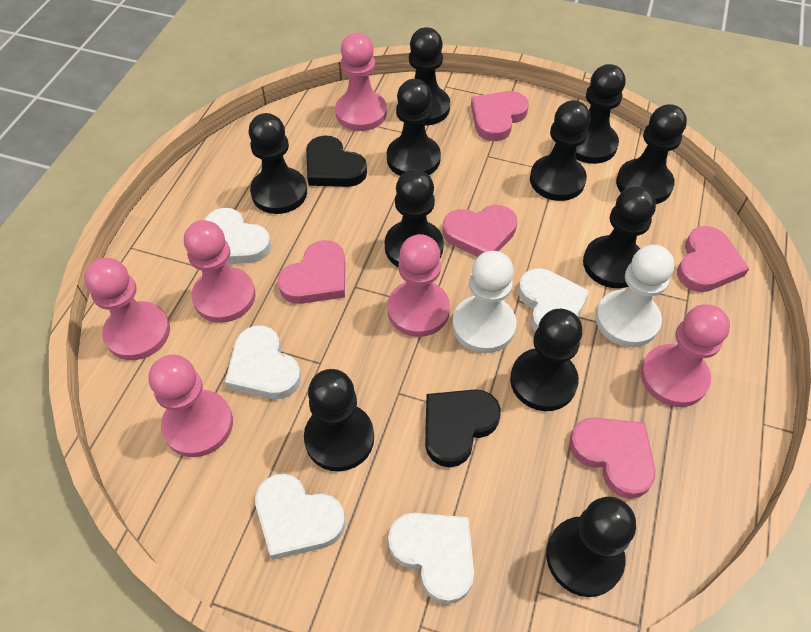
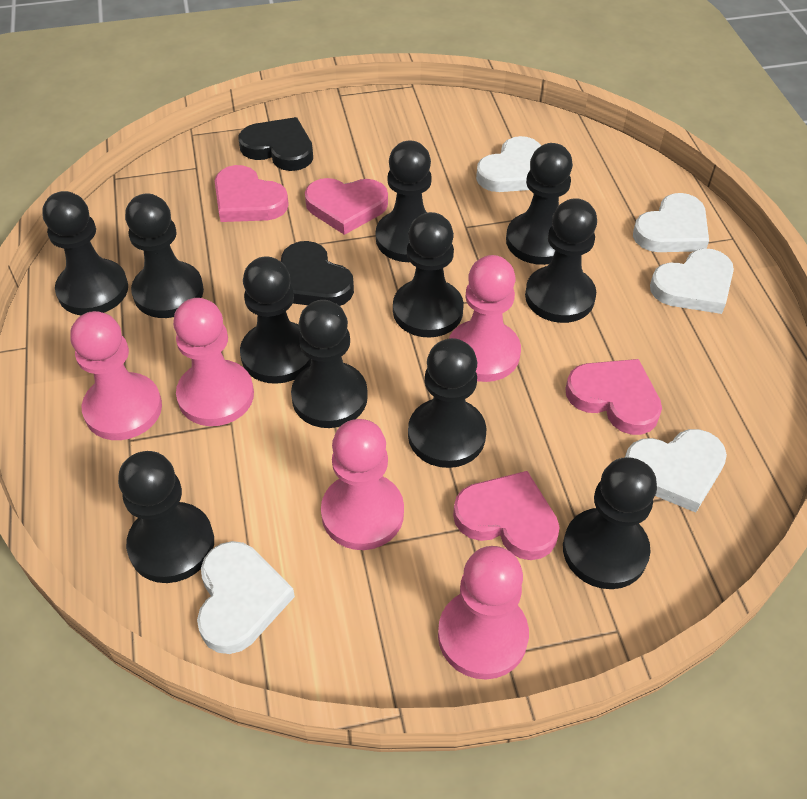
pink heart: 5 -> 4
pink pawn: 6 -> 5
white pawn: 2 -> 0

